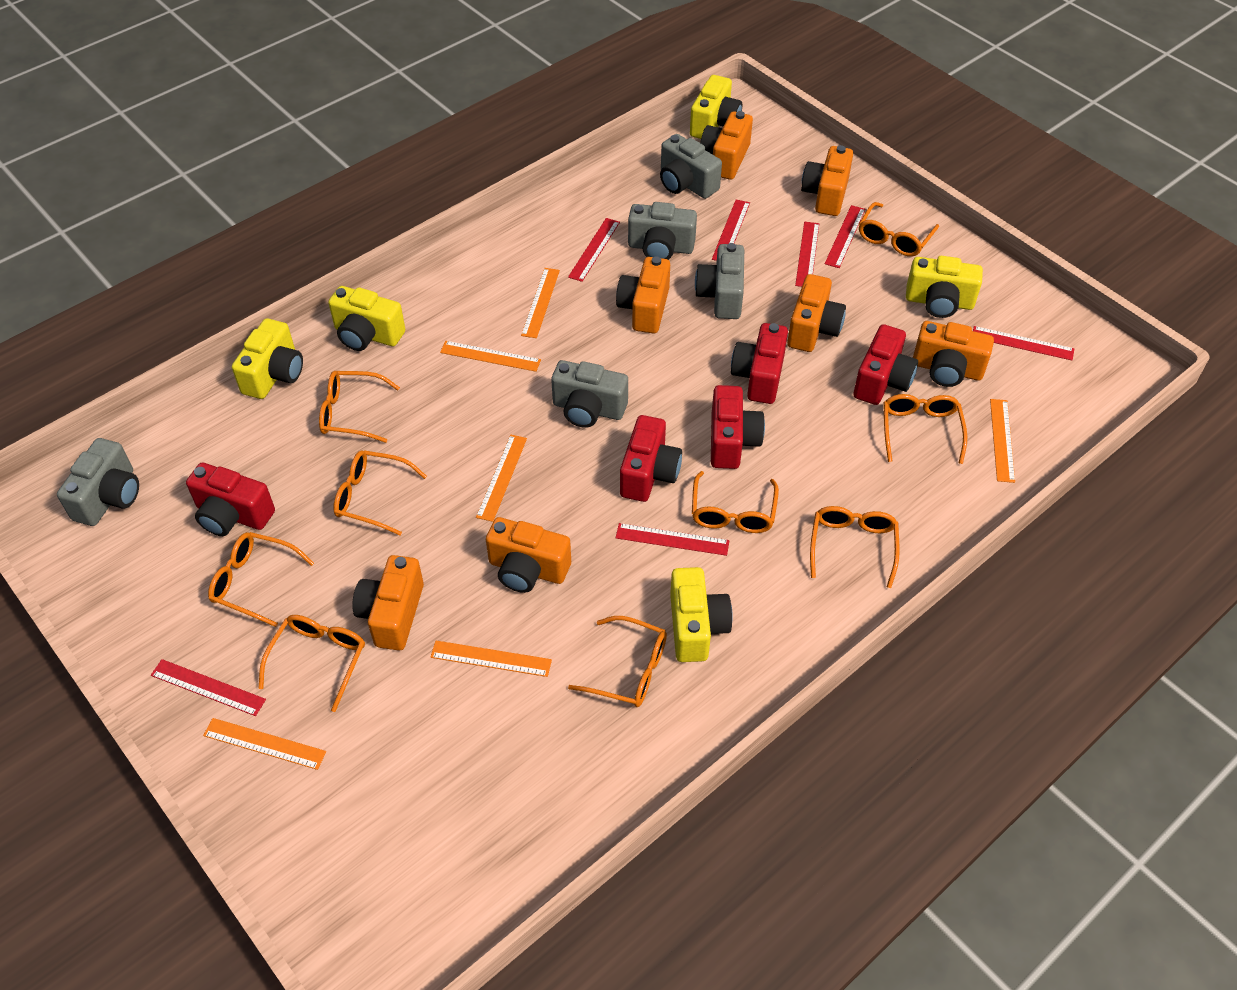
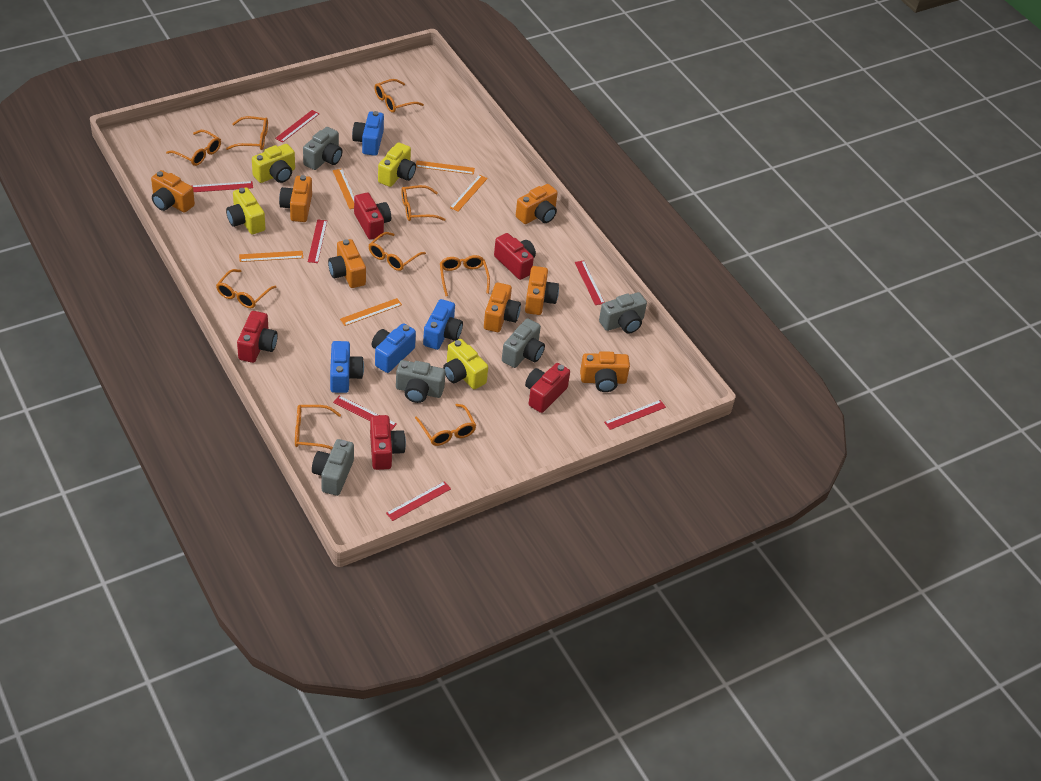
blue camera: 0 -> 4
orange ruler: 6 -> 5
yellow camera: 5 -> 4

